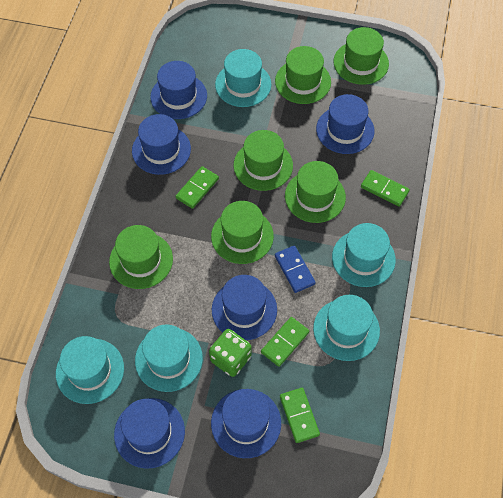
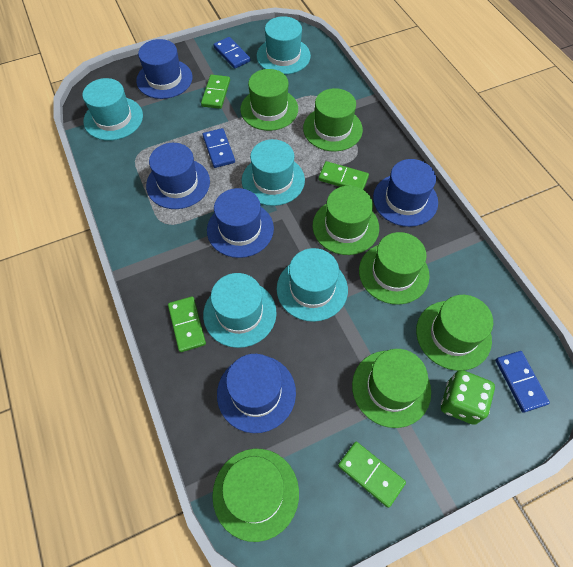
blue domino: 1 -> 3
blue hat: 6 -> 5
green hat: 6 -> 7

